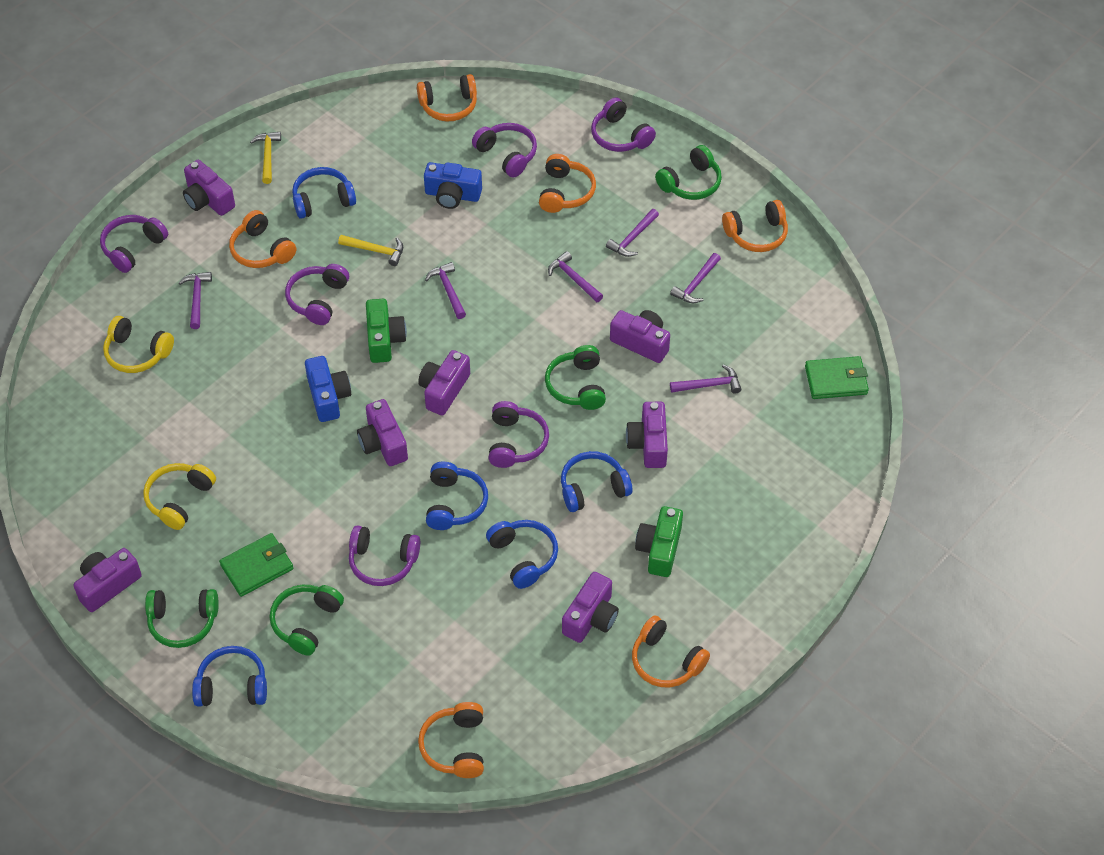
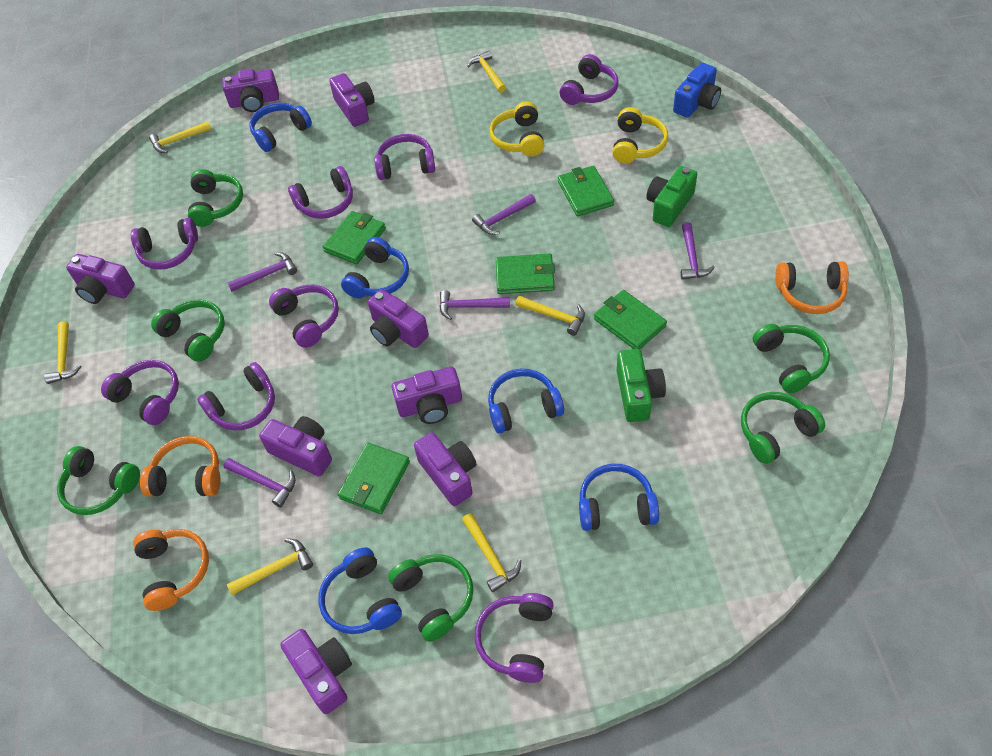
blue camera: 2 -> 1
green headphones: 4 -> 6
green wallet: 2 -> 5
orange headphones: 6 -> 3
purple camera: 7 -> 8
purple hammer: 6 -> 5
purple headphones: 6 -> 8
yellow hammer: 2 -> 6

